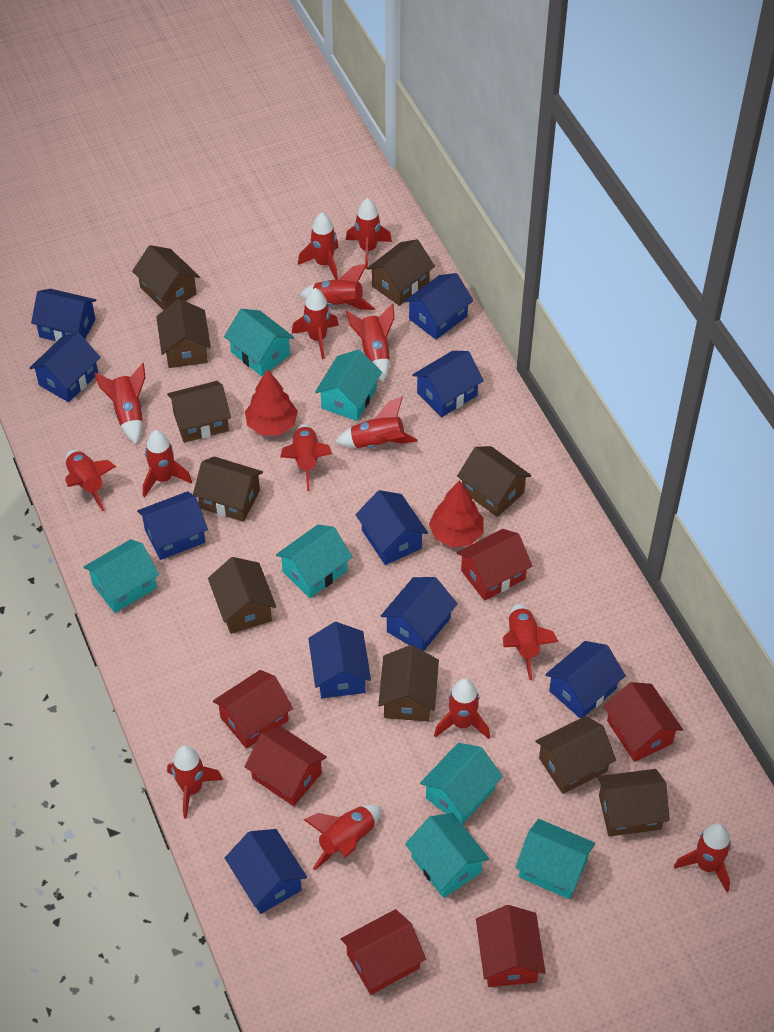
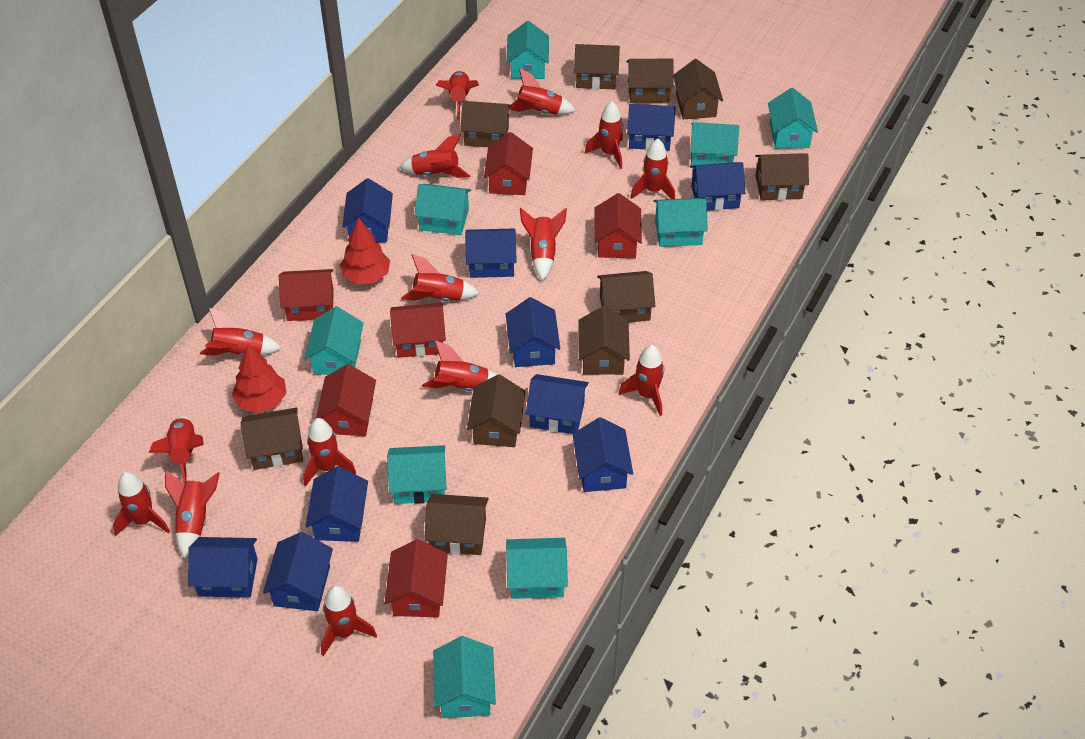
turquoise house: 7 -> 9

